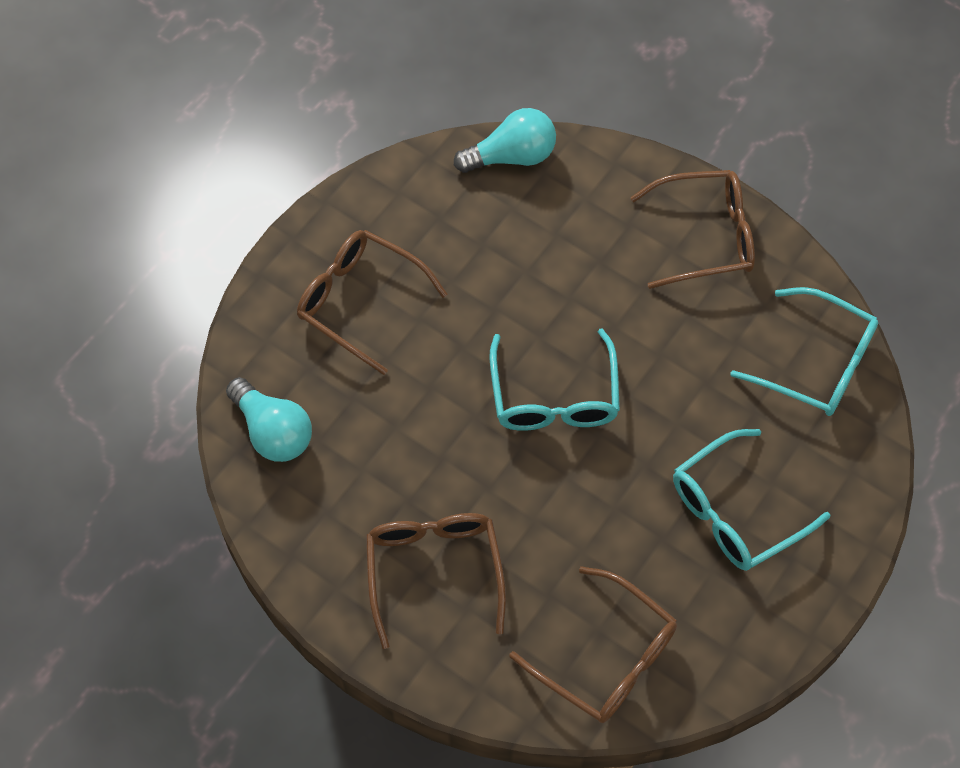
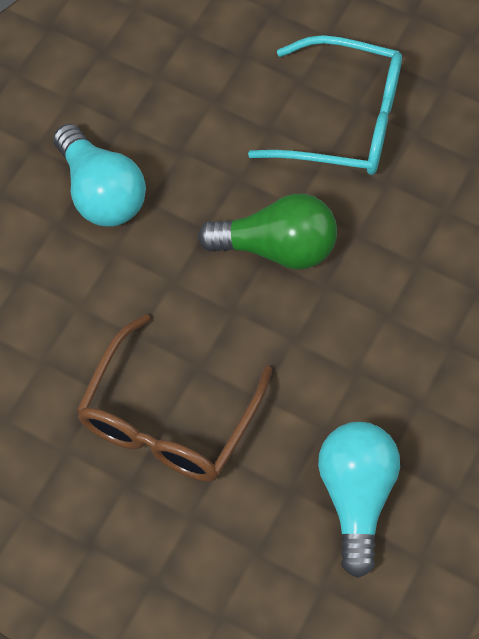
brown glasses: 4 -> 1
green light bulb: 0 -> 1
turquoise glasses: 3 -> 1

